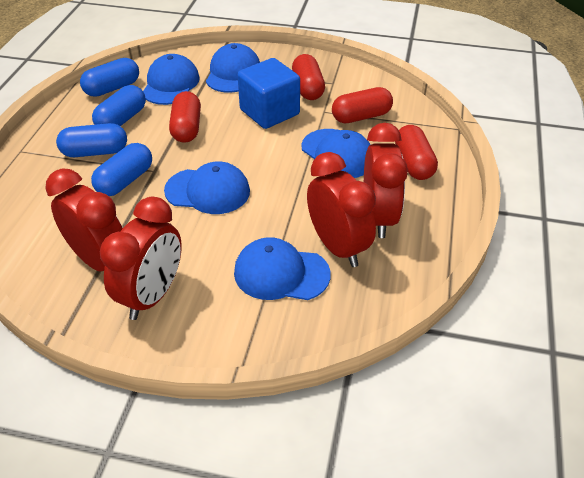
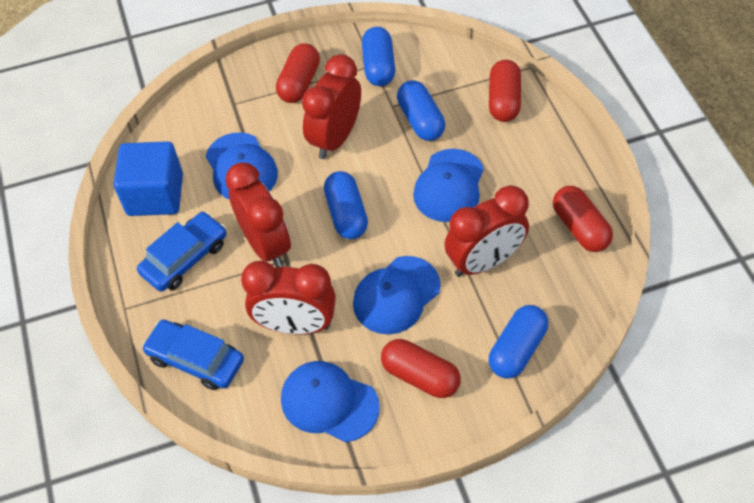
blue cap: 5 -> 4
blue car: 0 -> 2

